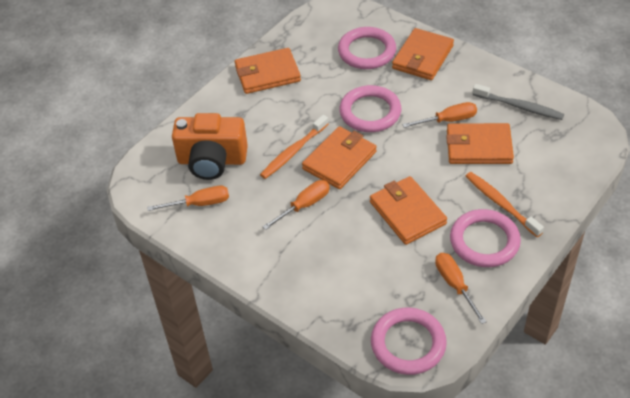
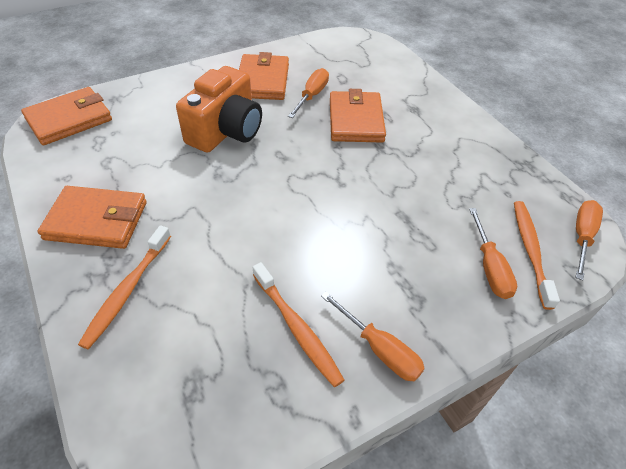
grey toothbrush: 1 -> 0
orange toothbrush: 2 -> 3
orange wallet: 5 -> 4
pink ring: 4 -> 0

